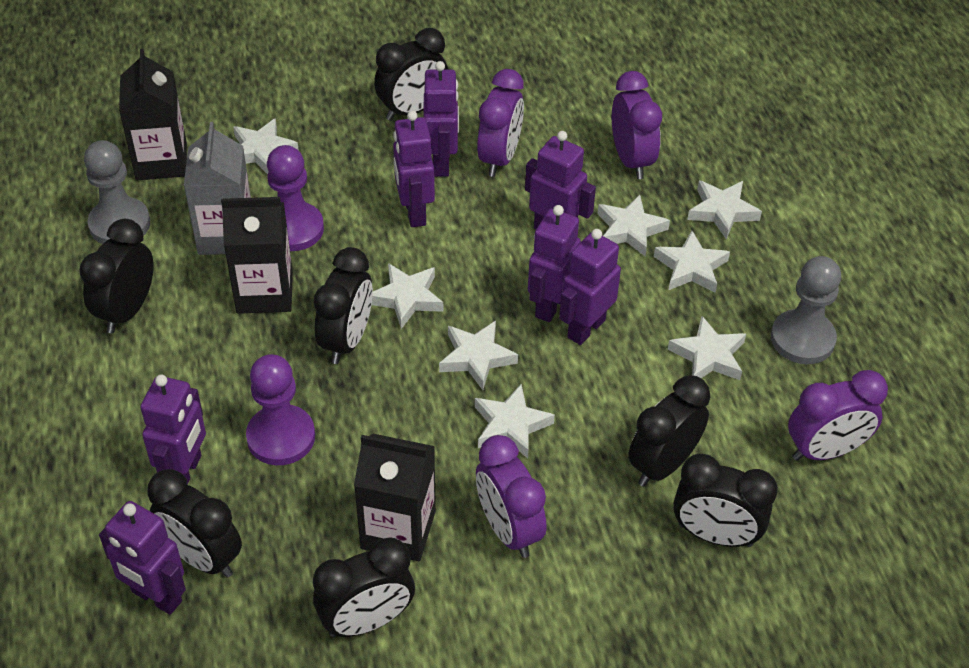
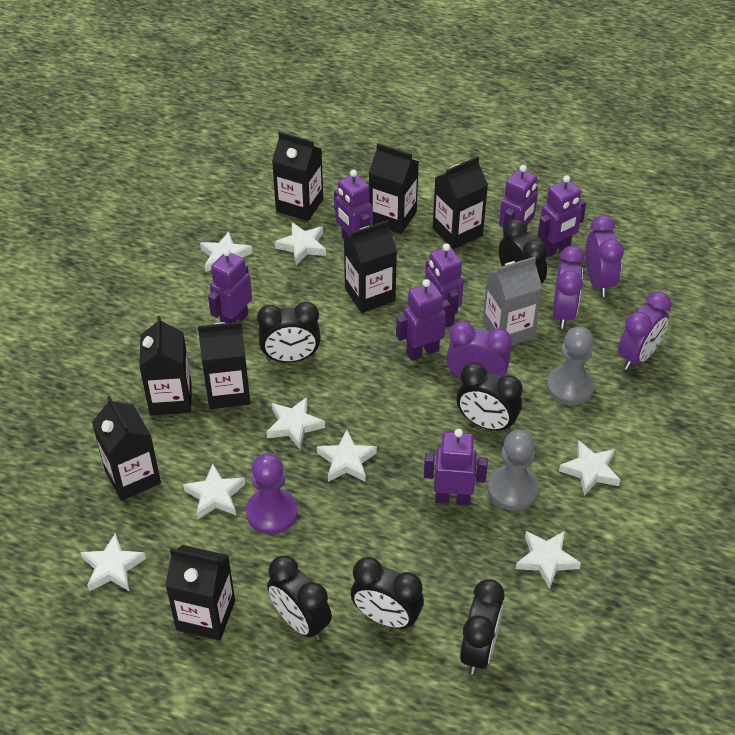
black carton: 3 -> 8
black clock: 7 -> 6
purple pawn: 2 -> 1

